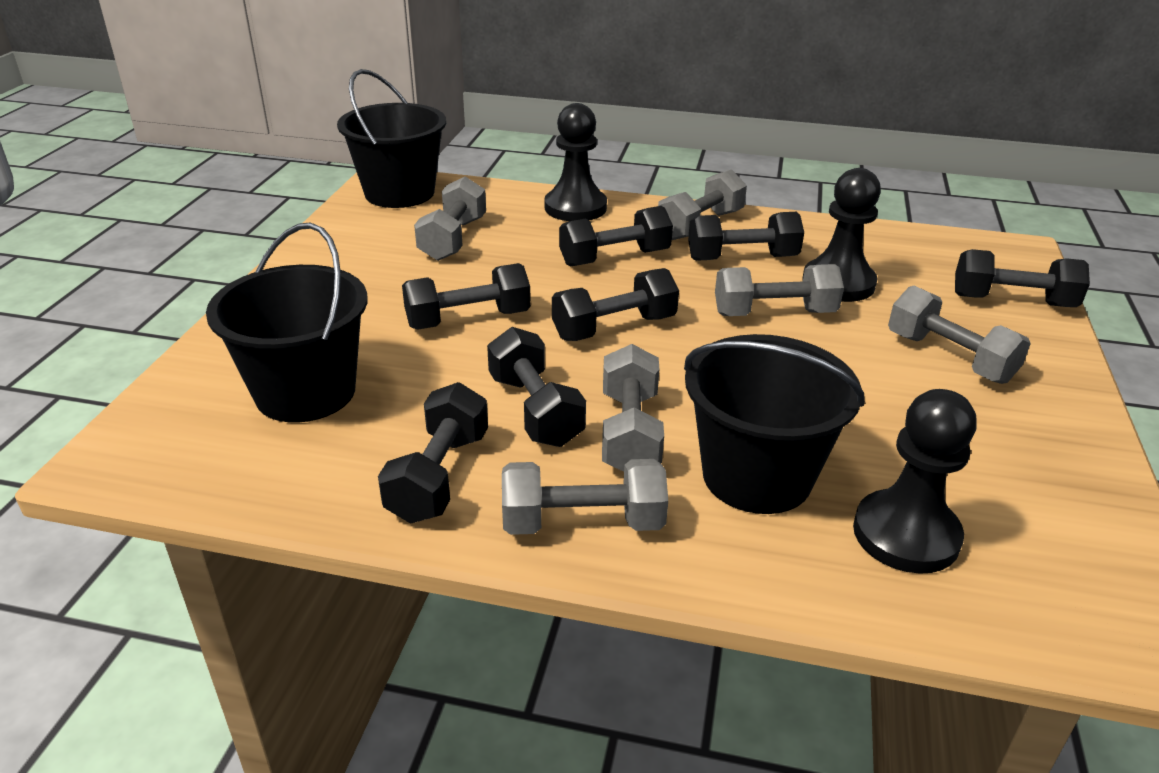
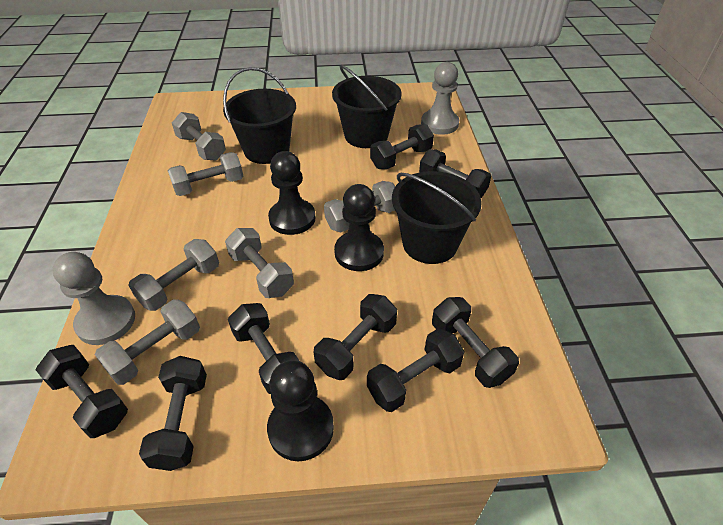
black dumbbell: 7 -> 8
grey pawn: 0 -> 2

